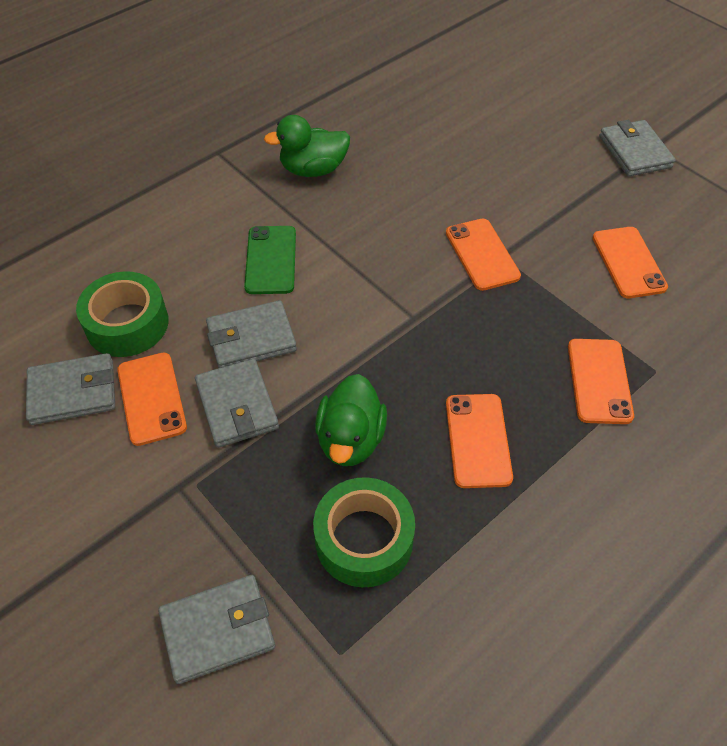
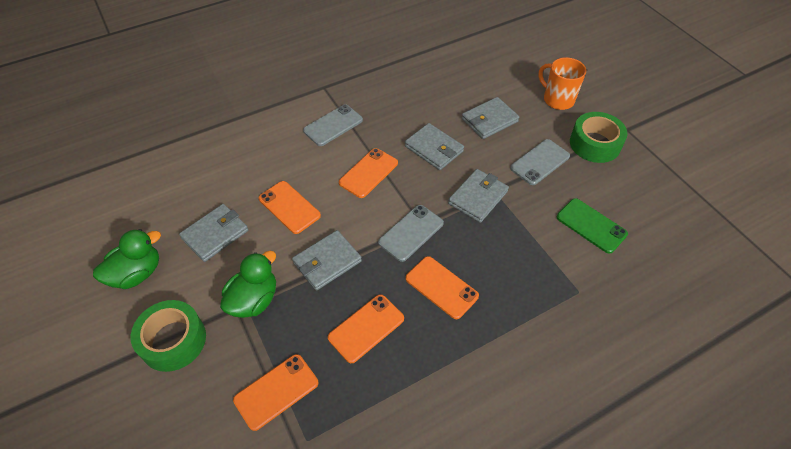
grey phone: 0 -> 3
orange mug: 0 -> 1

